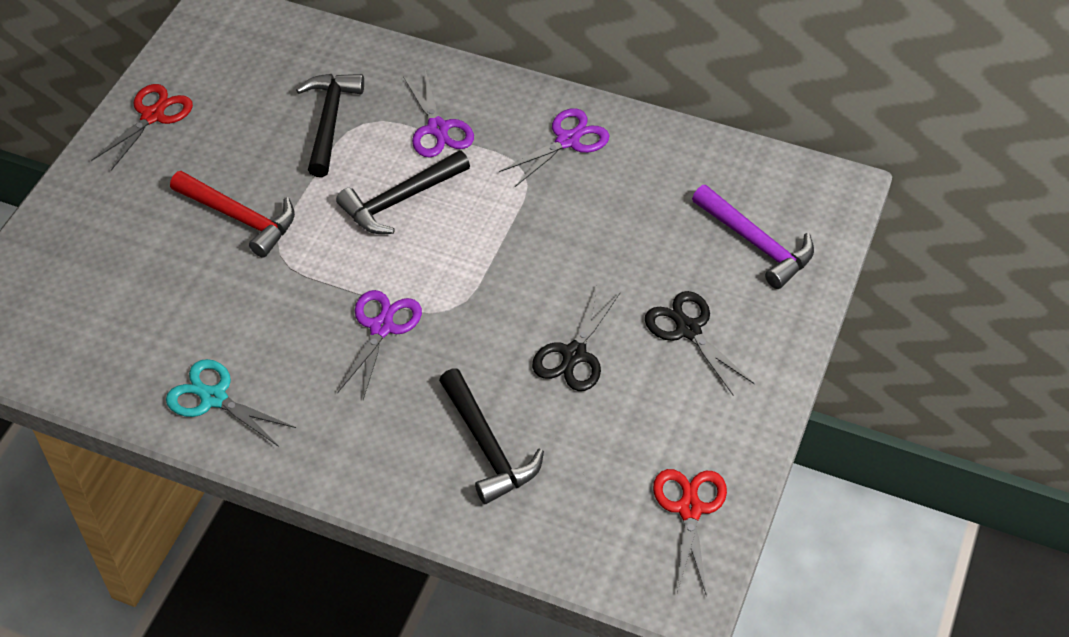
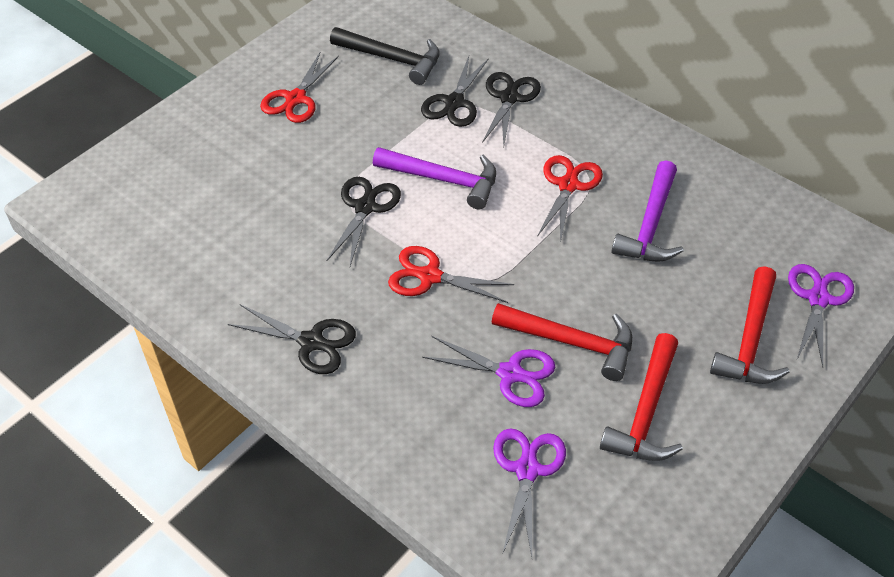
black hammer: 3 -> 1
black scissors: 2 -> 4
purple hammer: 1 -> 2
red hammer: 1 -> 3
red scissors: 2 -> 3
turquoise scissors: 1 -> 0

